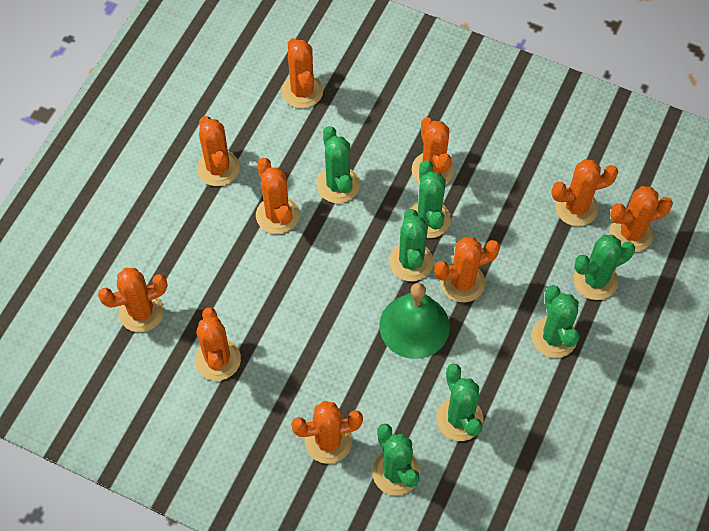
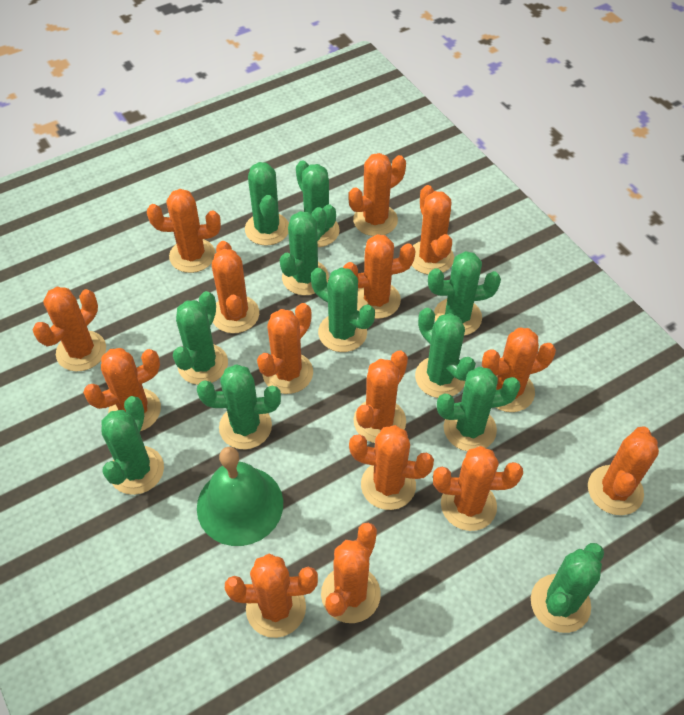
green cactus: 7 -> 11
orange cactus: 10 -> 15

